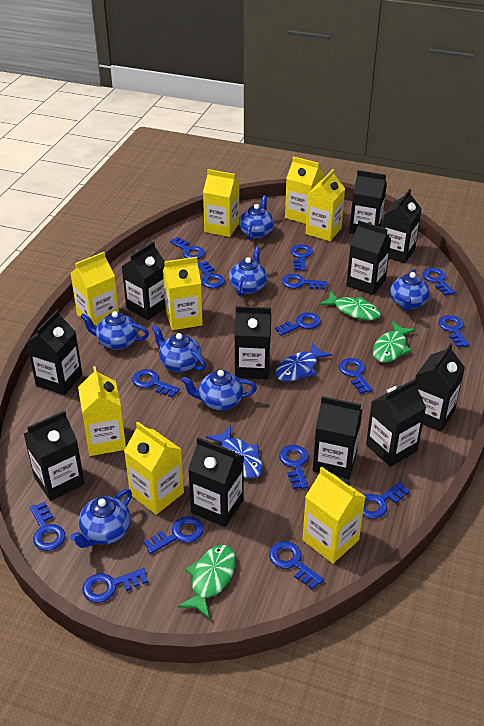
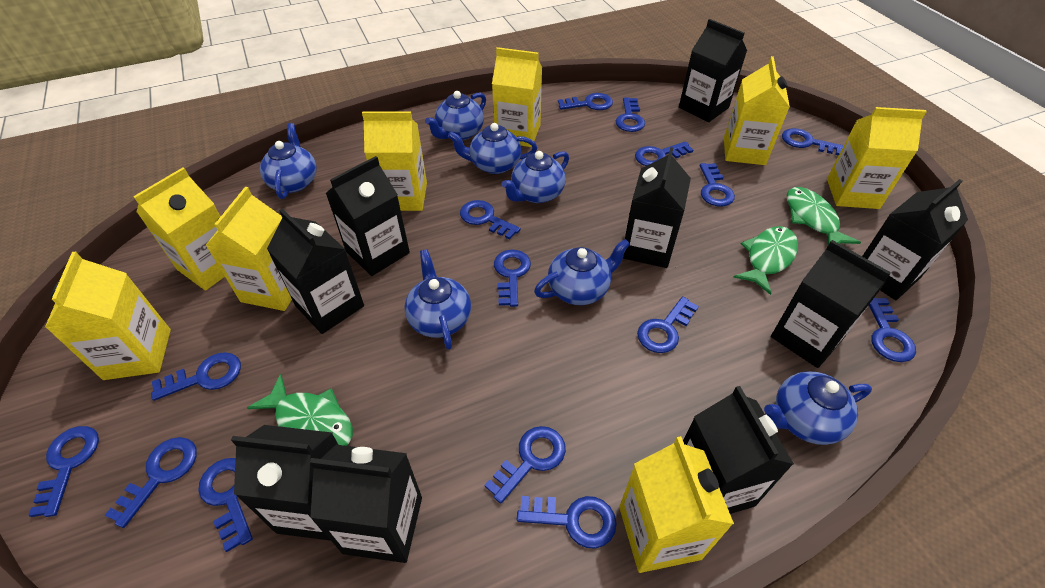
black carton: 11 -> 9
blue fish: 2 -> 0

